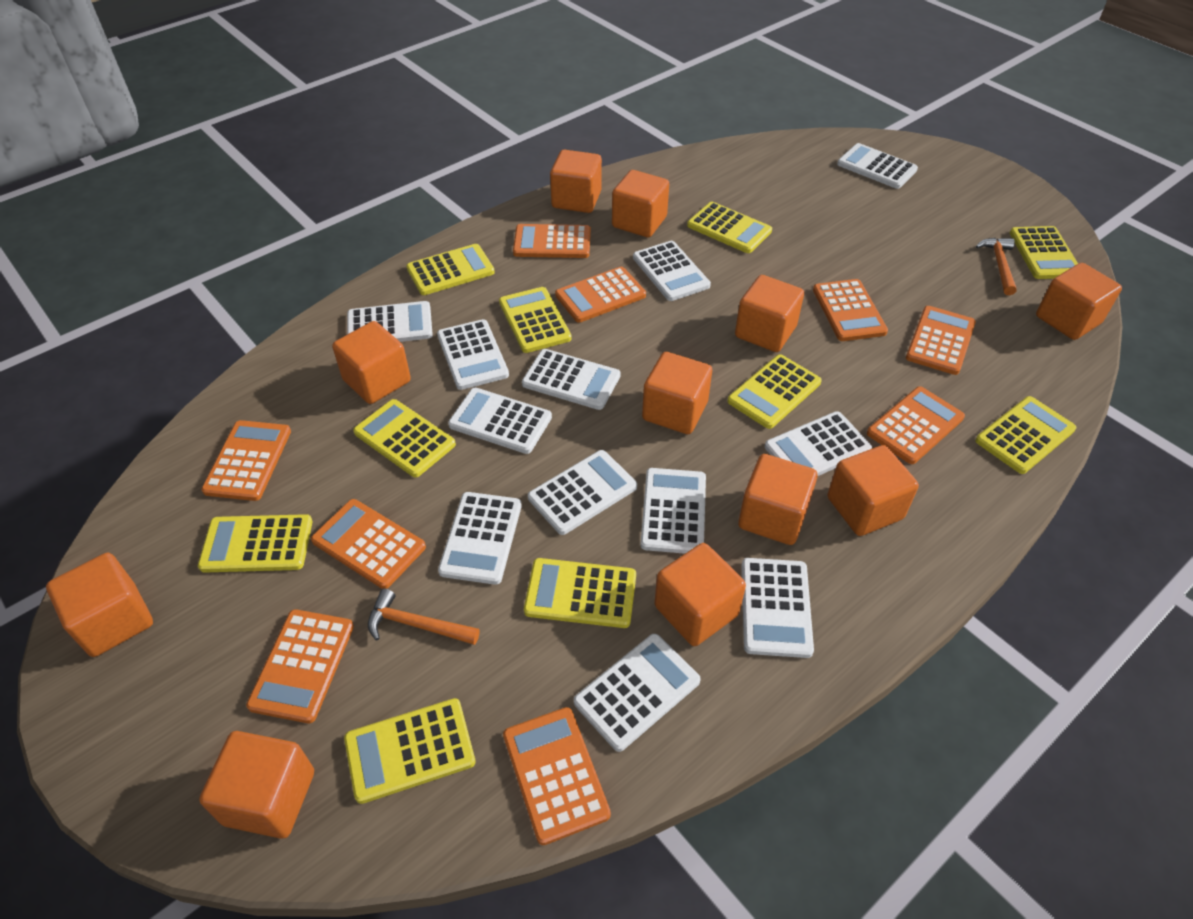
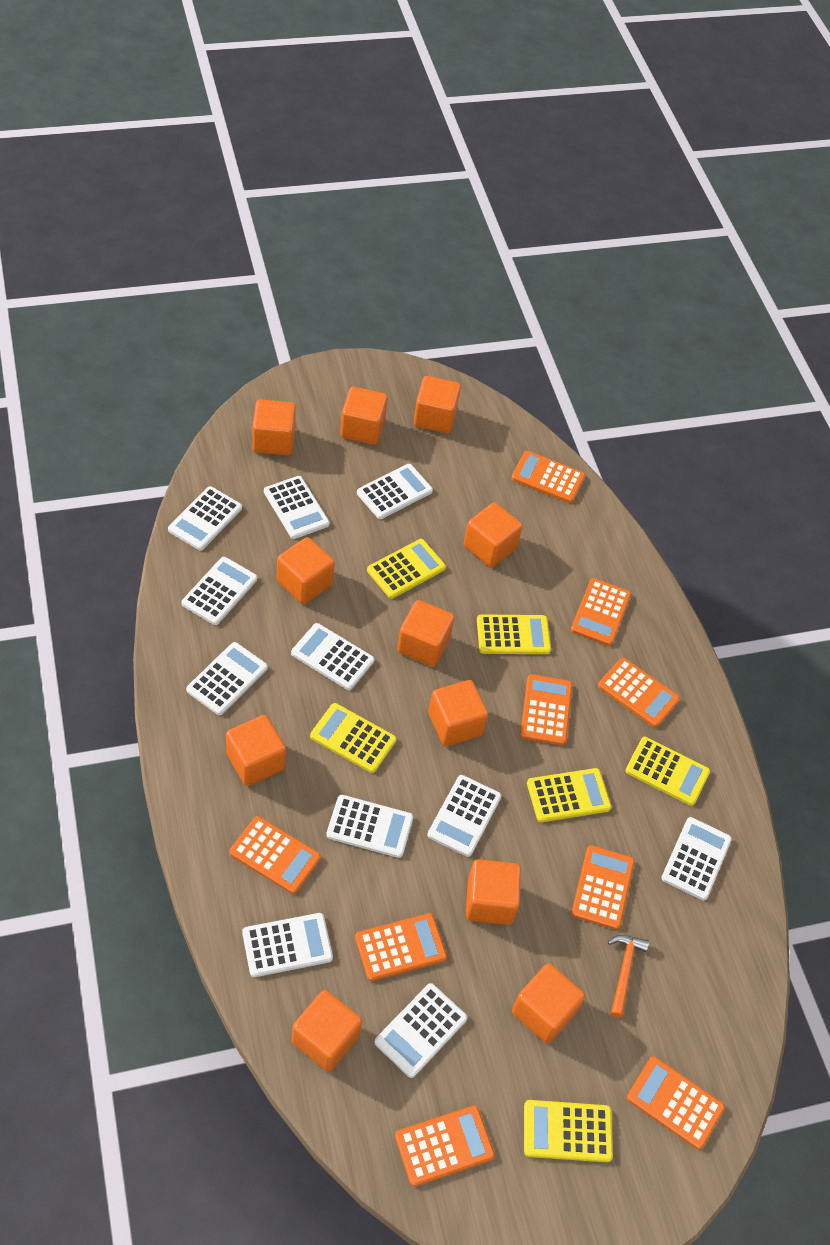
orange hammer: 2 -> 1
white calculator: 12 -> 11
yellow calculator: 10 -> 6

